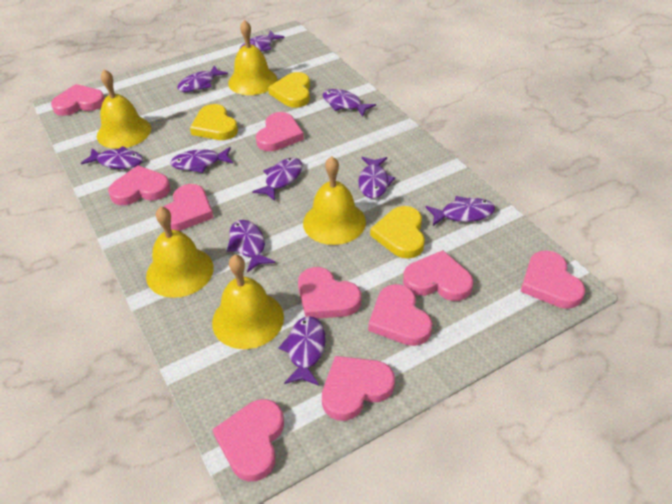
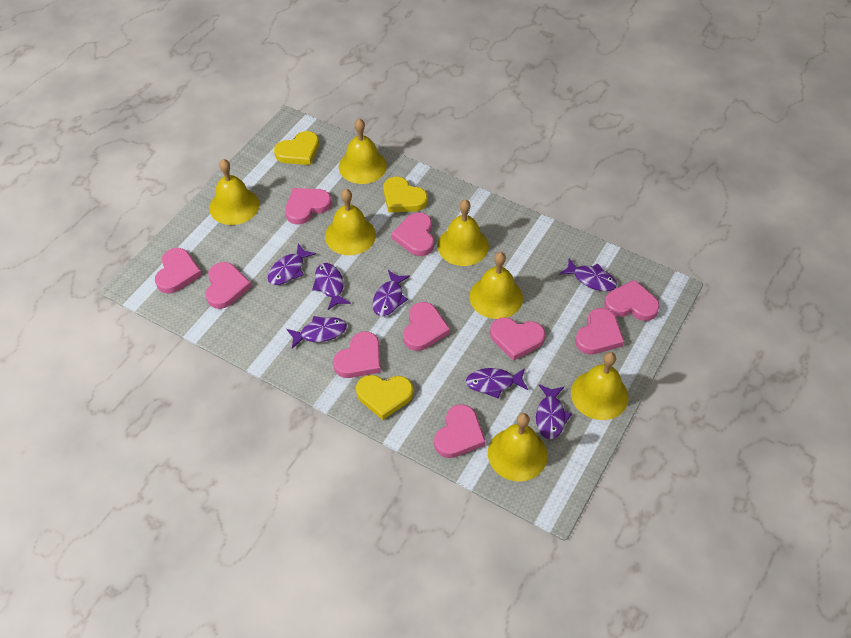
purple fish: 10 -> 7
yellow bell: 5 -> 7

